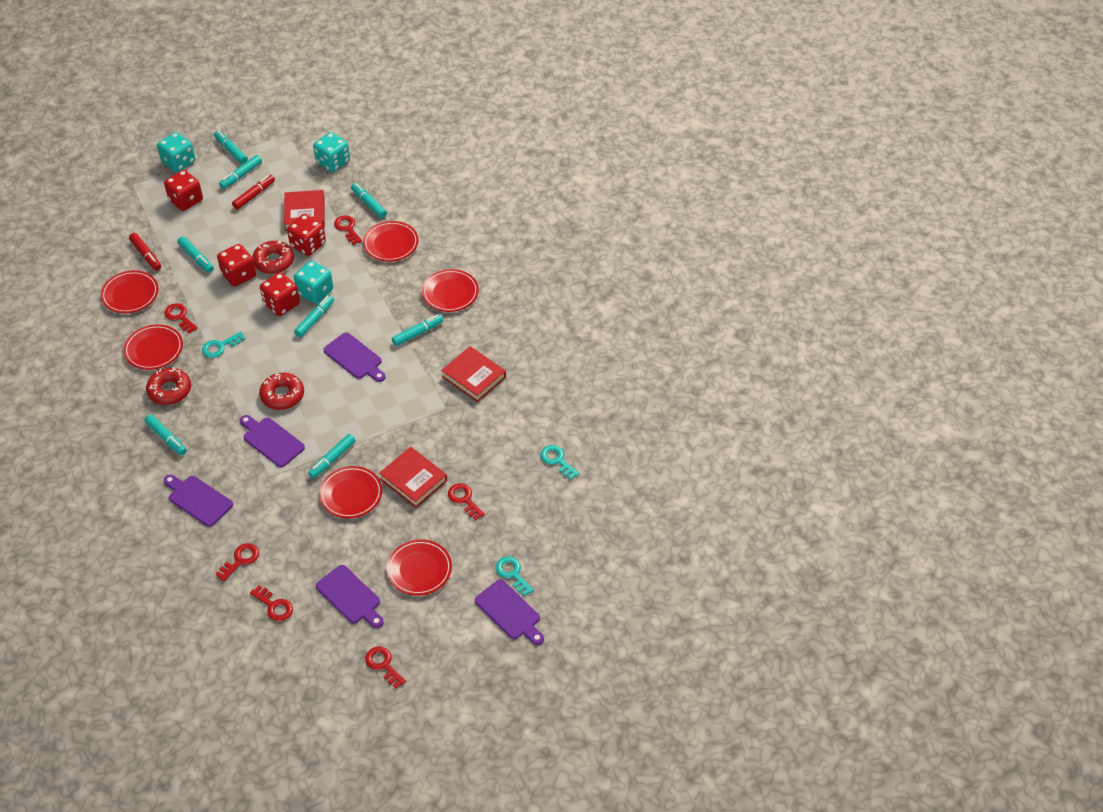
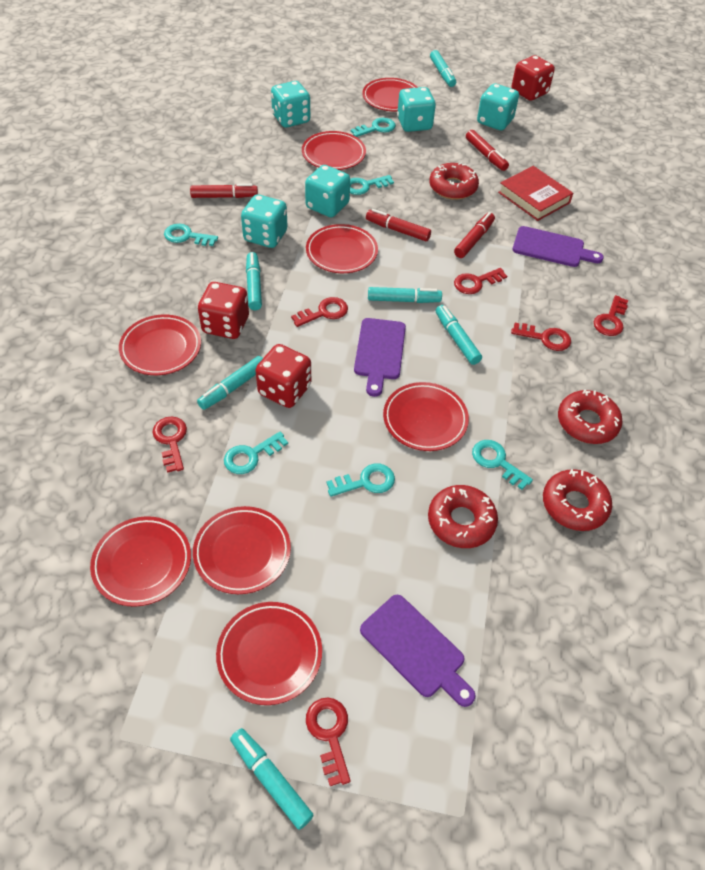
purple cutting board: 5 -> 3
red book: 3 -> 1
red dice: 4 -> 3
red donut: 3 -> 4
red marker: 2 -> 4
red plate: 6 -> 8
turquoise dice: 3 -> 5
turquoise key: 3 -> 6
turquoise marker: 8 -> 6

